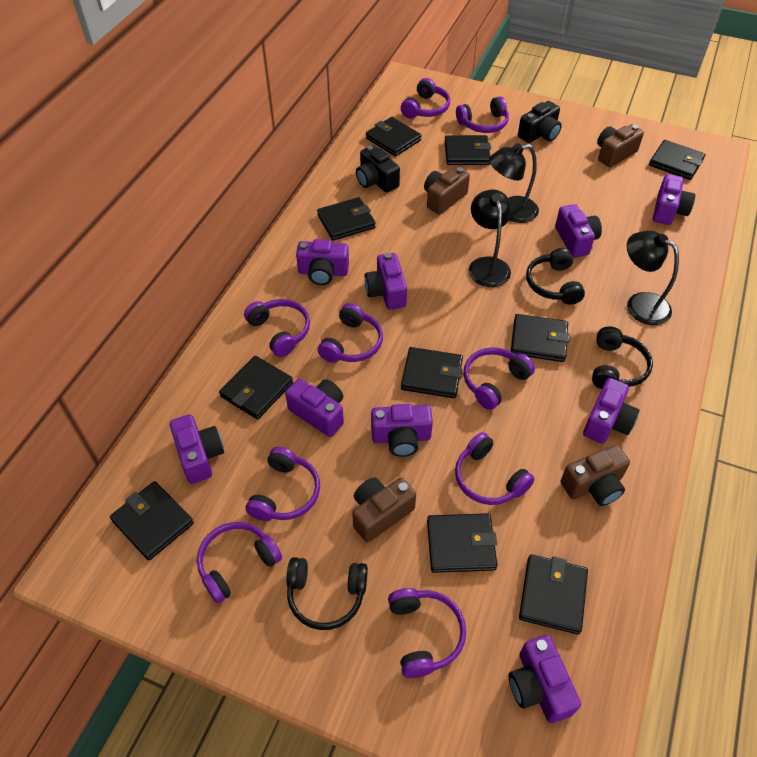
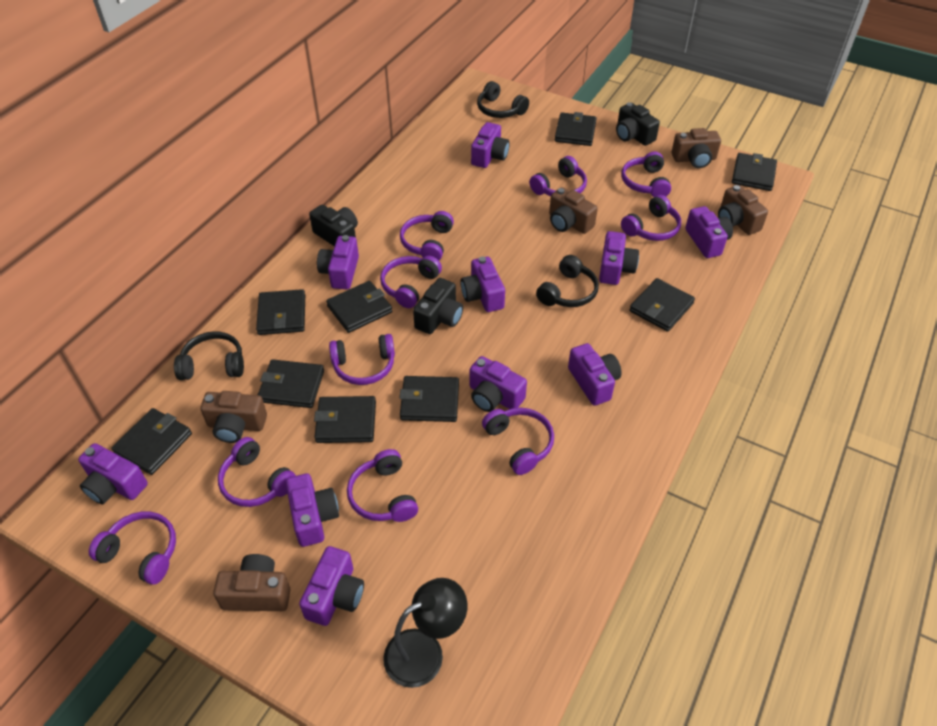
black camera: 2 -> 3
black lamp: 3 -> 1
black wallet: 10 -> 9
brown camera: 4 -> 5
purple camera: 9 -> 10
purple headphones: 9 -> 10

